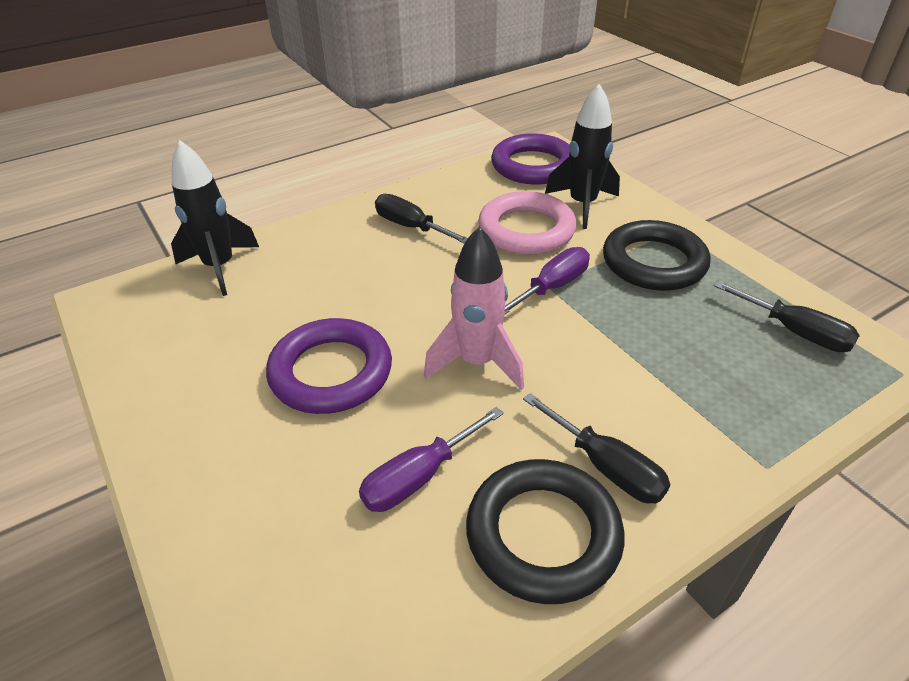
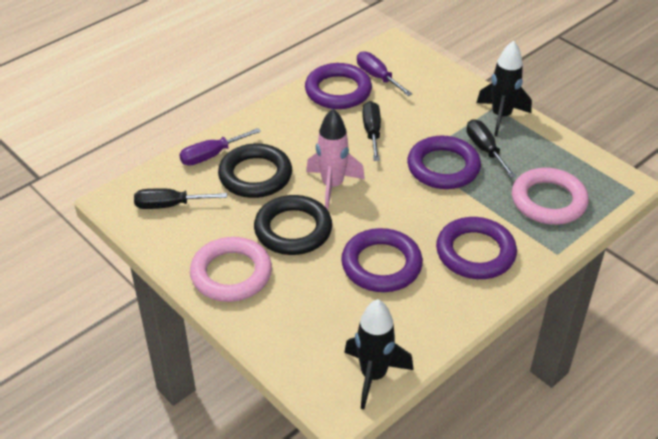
pink ring: 1 -> 2
purple ring: 2 -> 4

